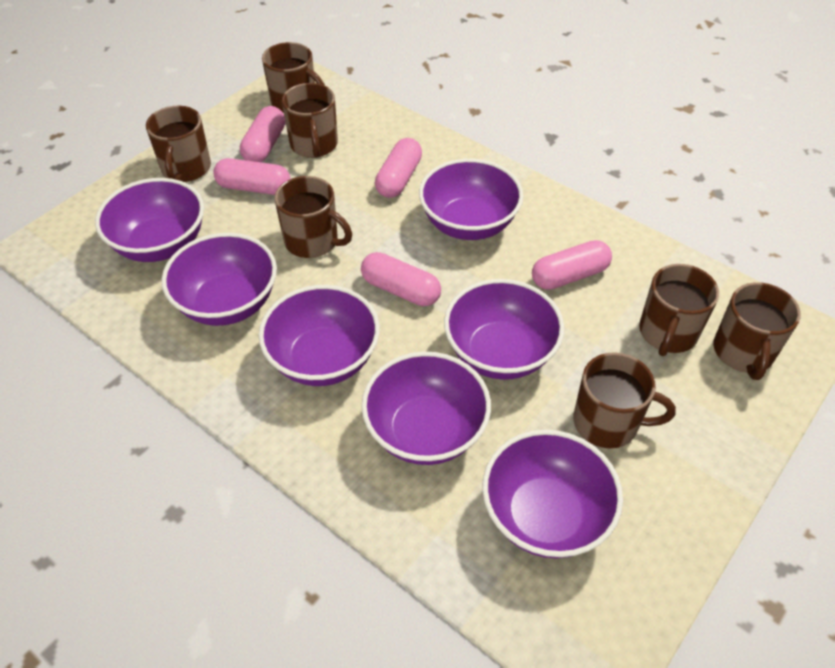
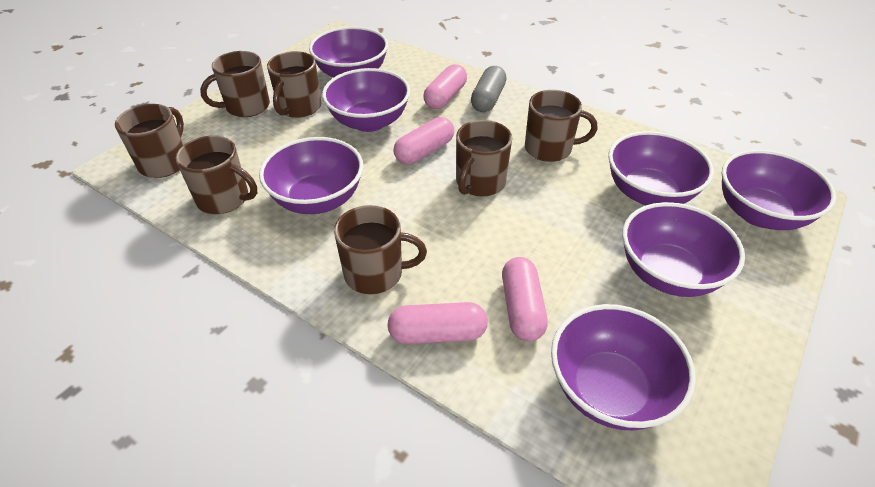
grey capsule: 0 -> 1
pink capsule: 5 -> 4

